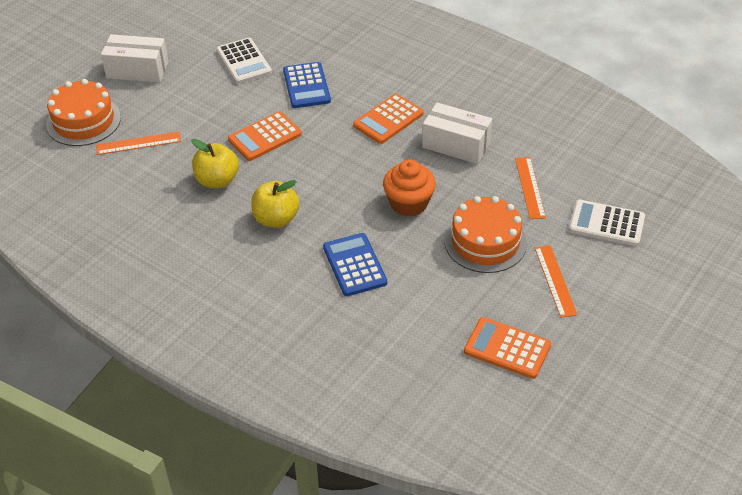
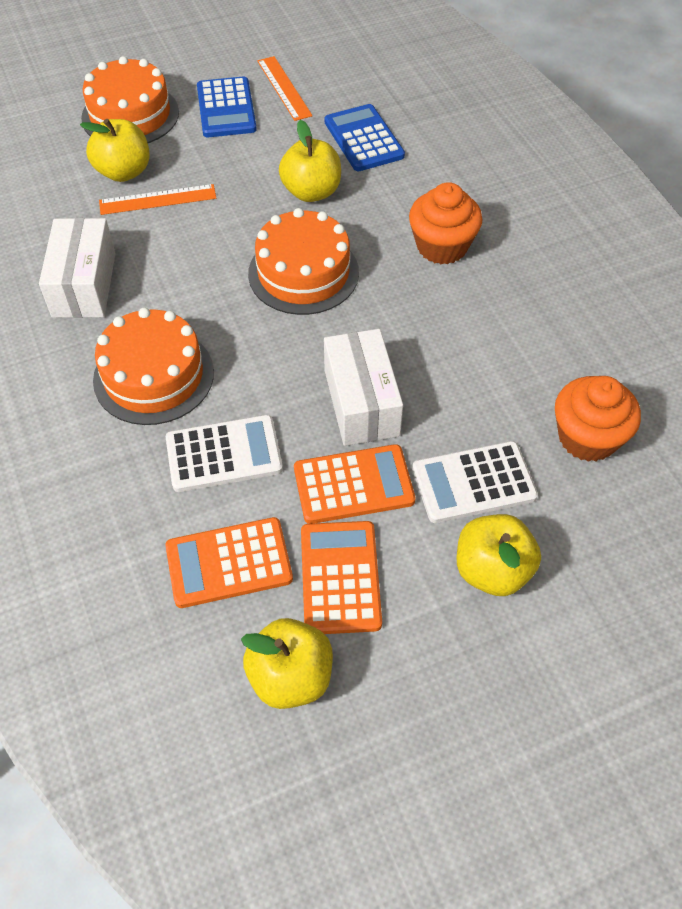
orange cake: 2 -> 3
orange cupcake: 1 -> 2
orange ruler: 3 -> 2
yellow apple: 2 -> 4

